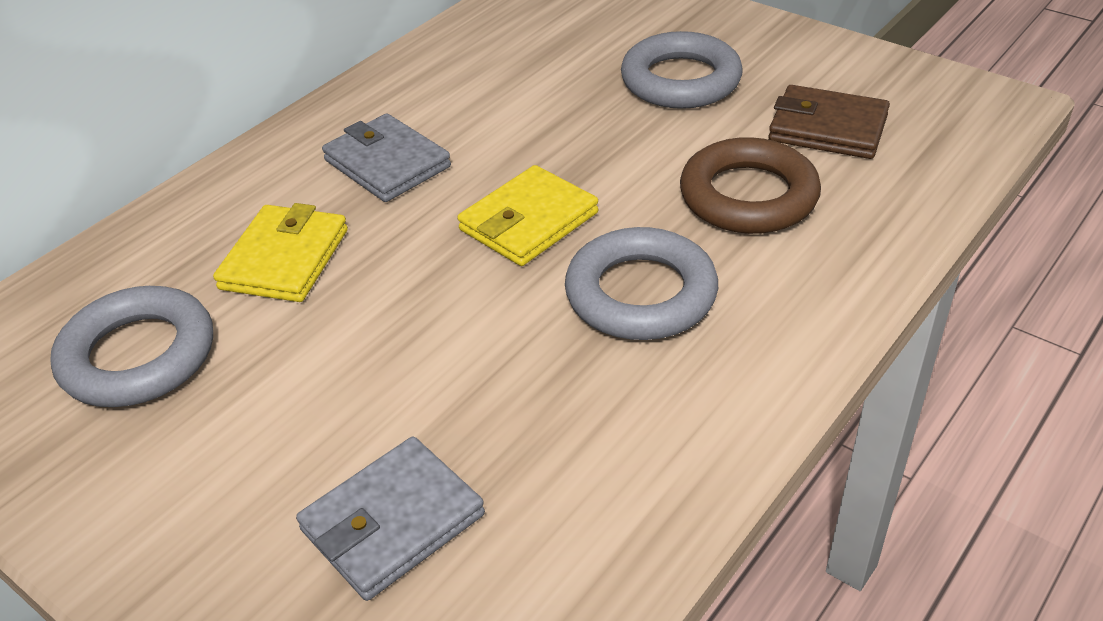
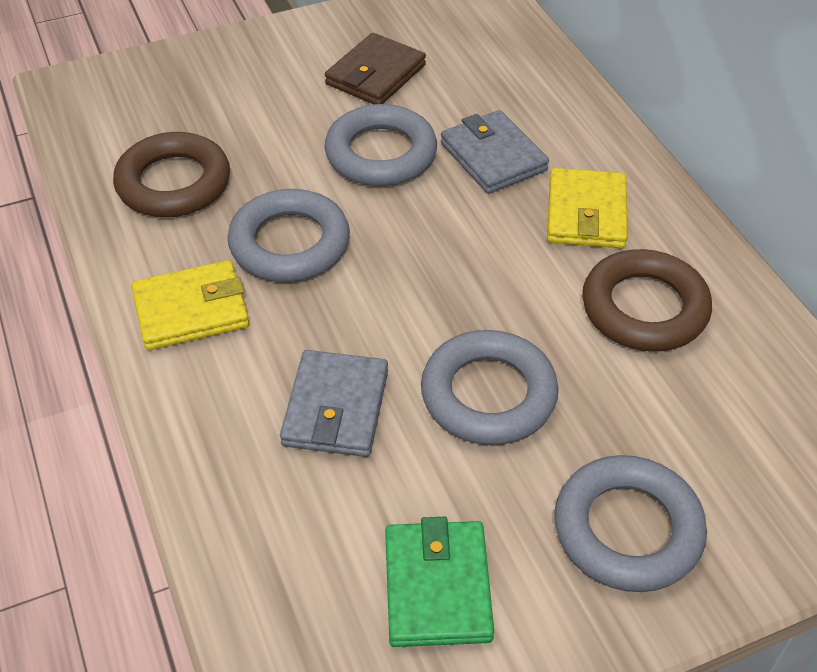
brown ring: 1 -> 2
green wallet: 0 -> 1
grey ring: 3 -> 4

